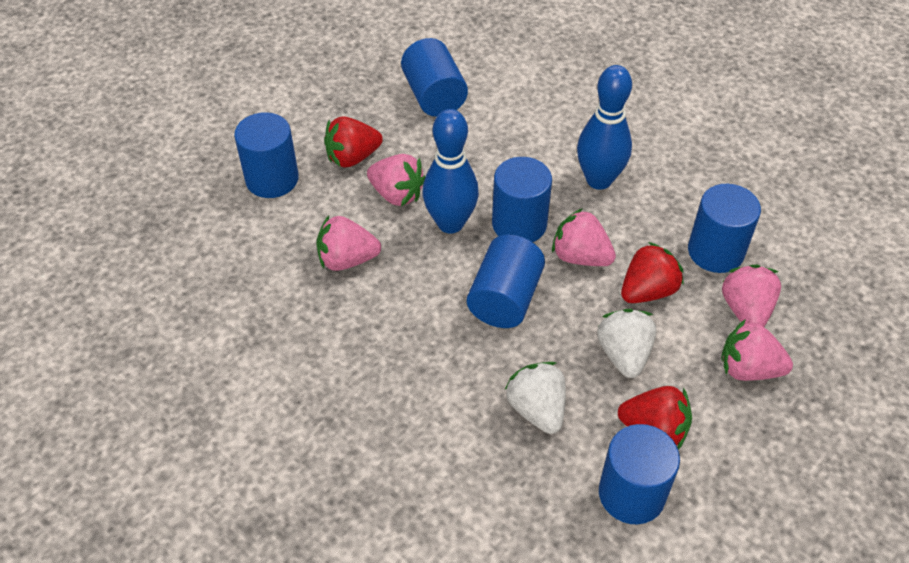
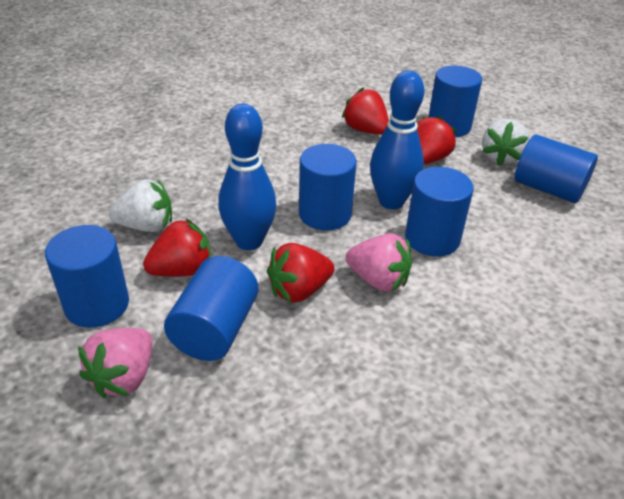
pink strawberry: 5 -> 2
red strawberry: 3 -> 4

